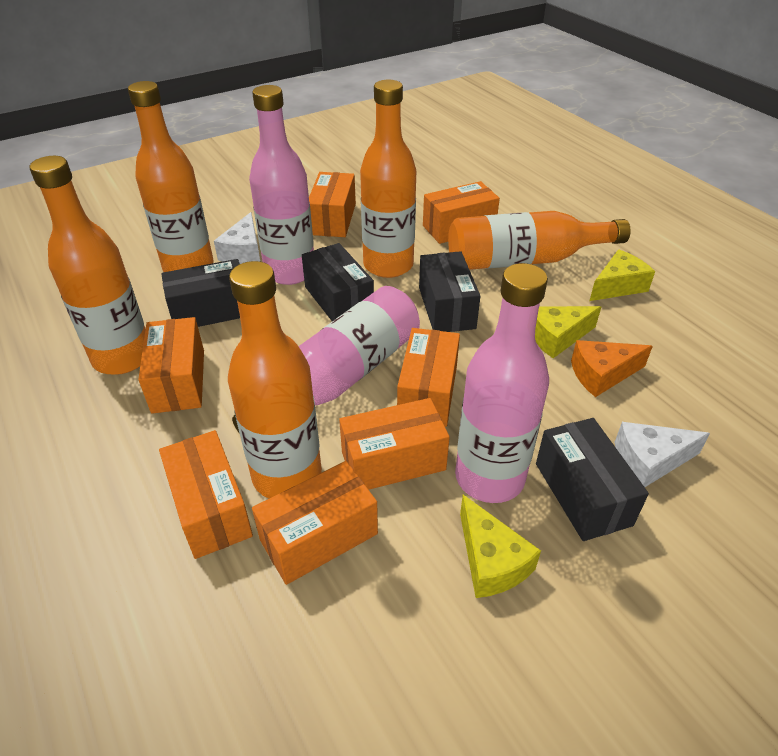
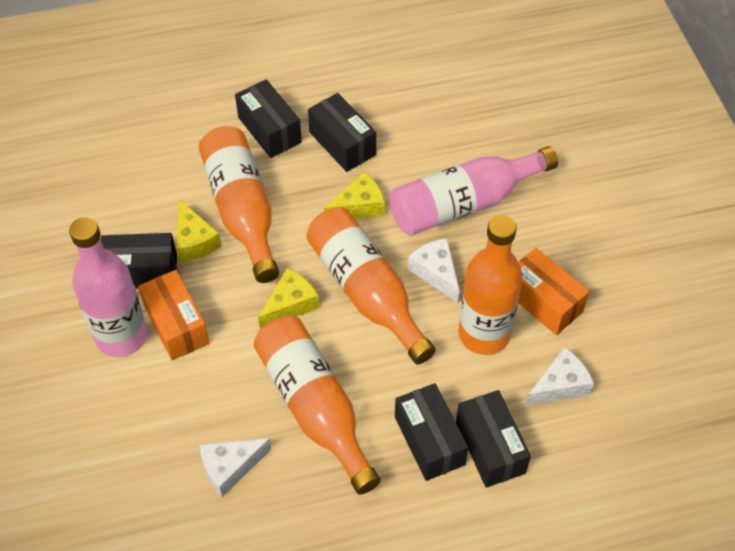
black box: 4 -> 5
orange bottle: 5 -> 4
orange box: 7 -> 2
orange cheese: 1 -> 0
pink bottle: 3 -> 2
white cheese: 2 -> 3

